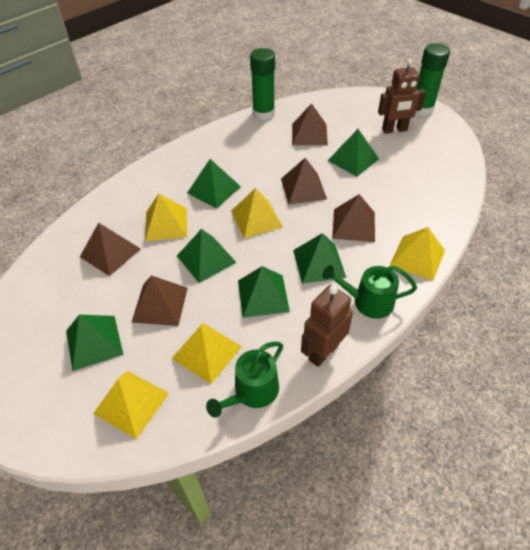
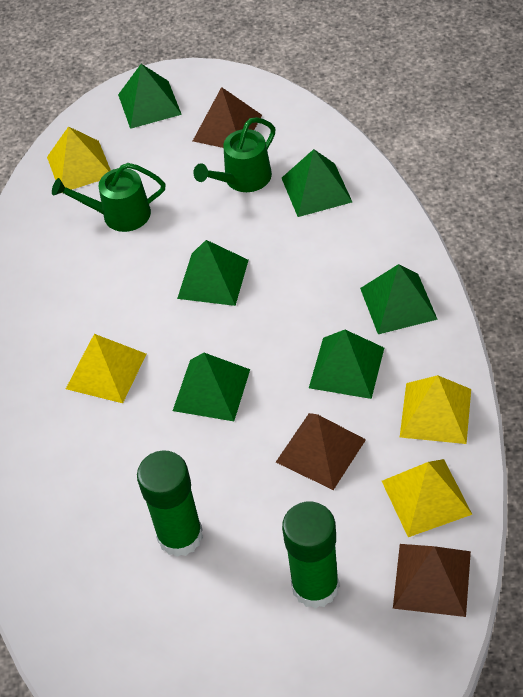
brown pyramid: 5 -> 3
brown robot: 2 -> 0
yellow pyramid: 5 -> 4

